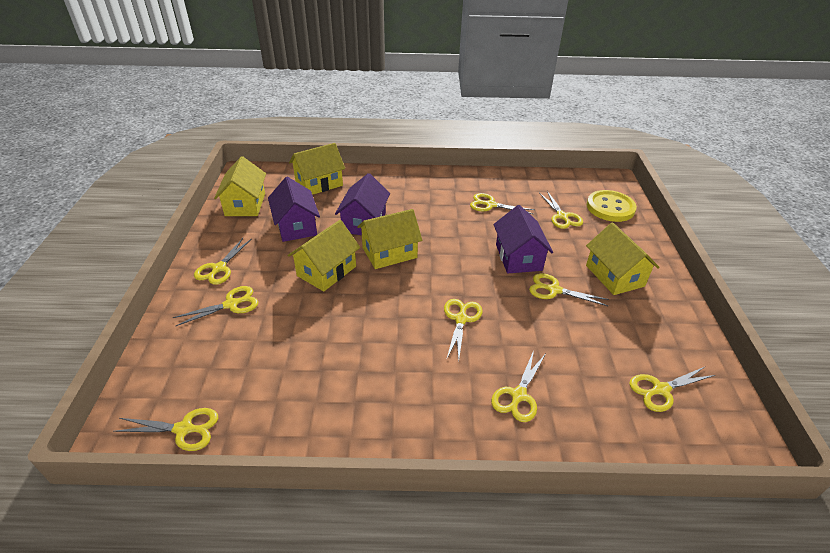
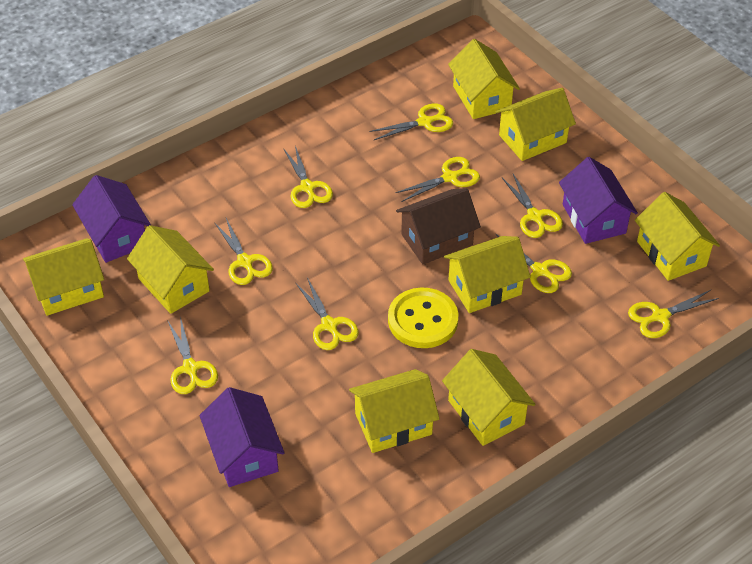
brown house: 0 -> 1
yellow house: 5 -> 8

